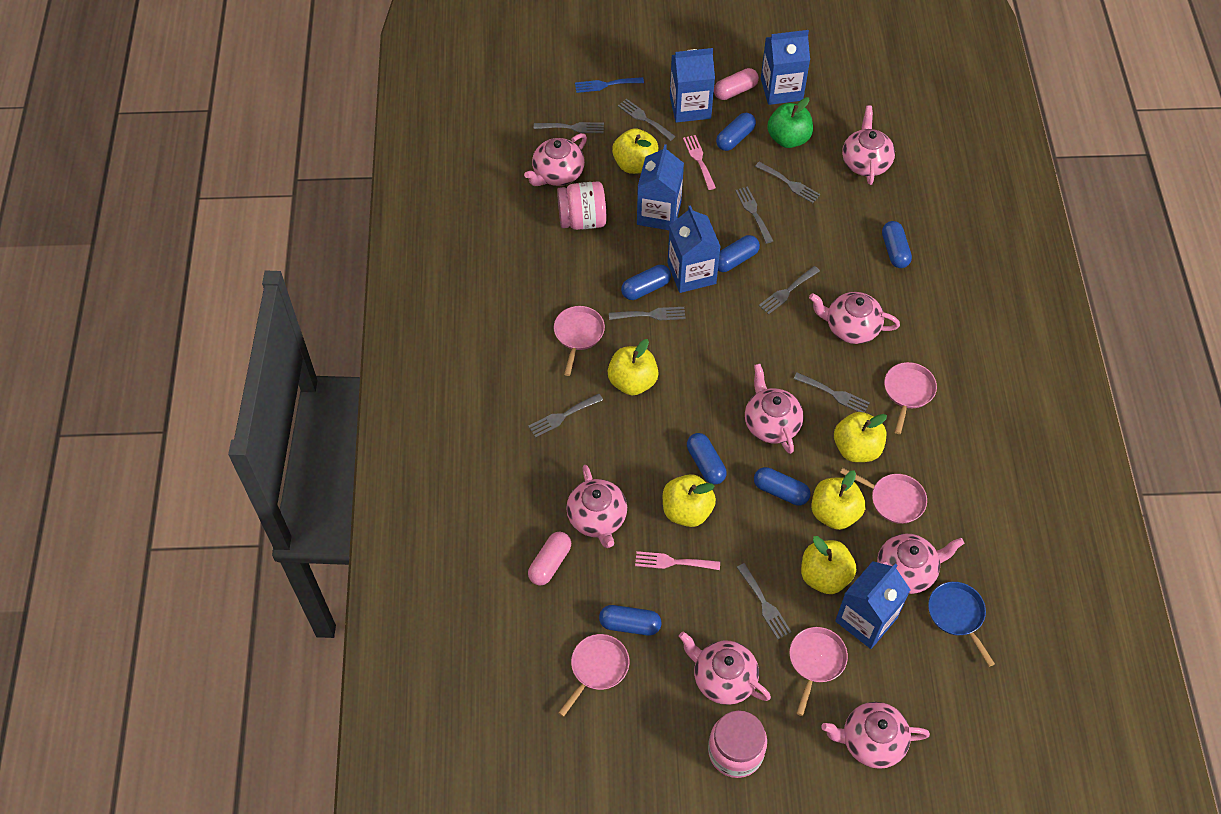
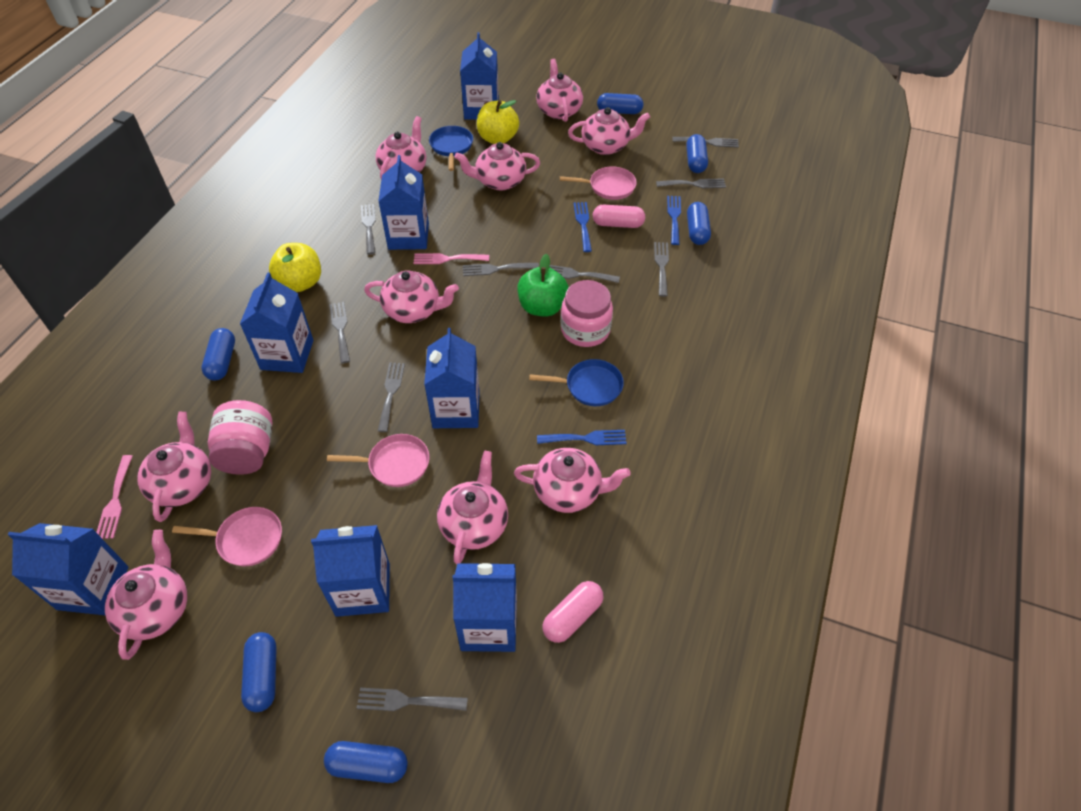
blue capsule: 7 -> 6
blue carton: 5 -> 7
blue fork: 1 -> 3
blue pan: 1 -> 2
pink pan: 5 -> 3
pink teapot: 8 -> 9
yellow apple: 6 -> 2

